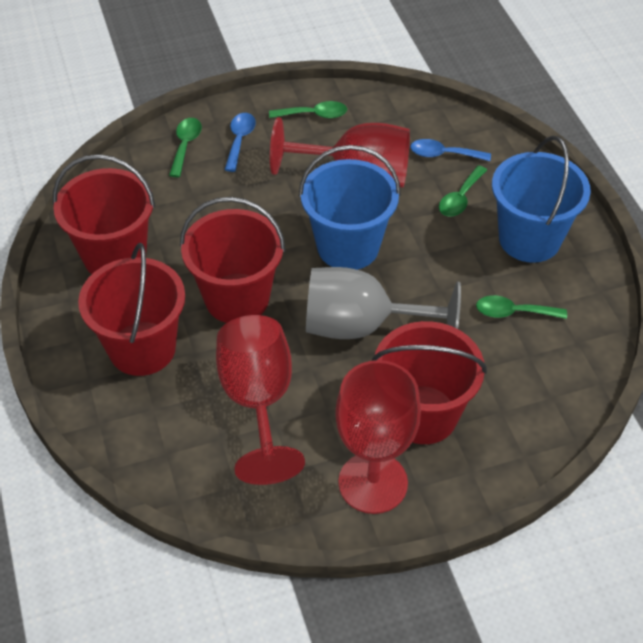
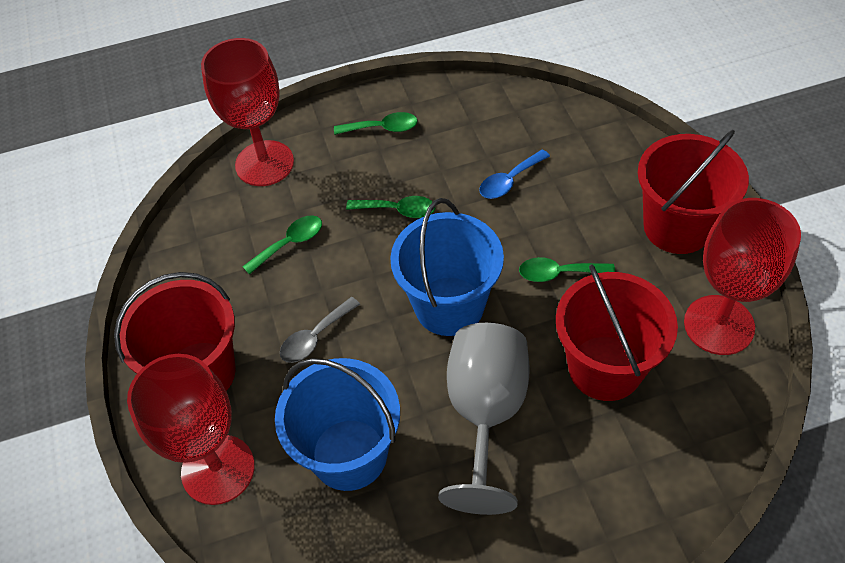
blue spoon: 2 -> 1
grey spoon: 0 -> 1
red bucket: 4 -> 3

